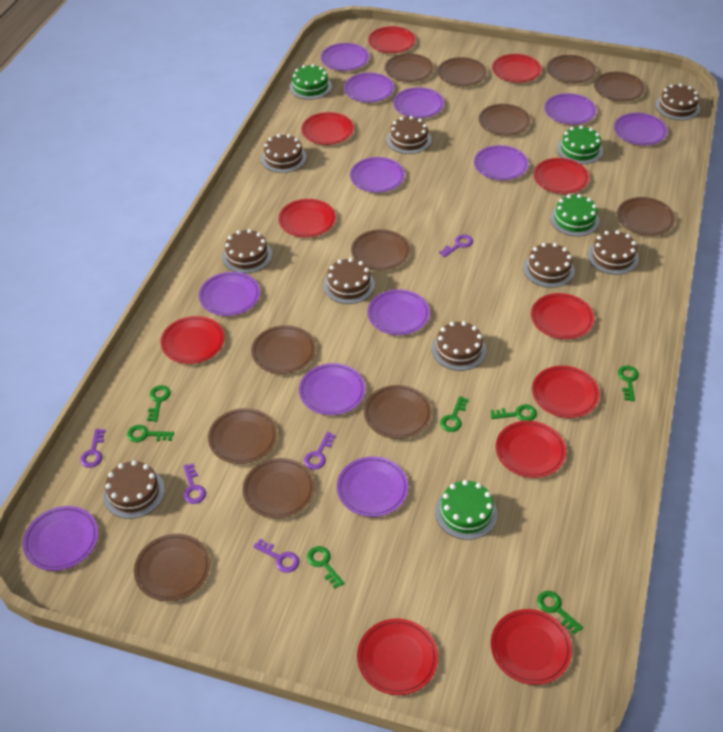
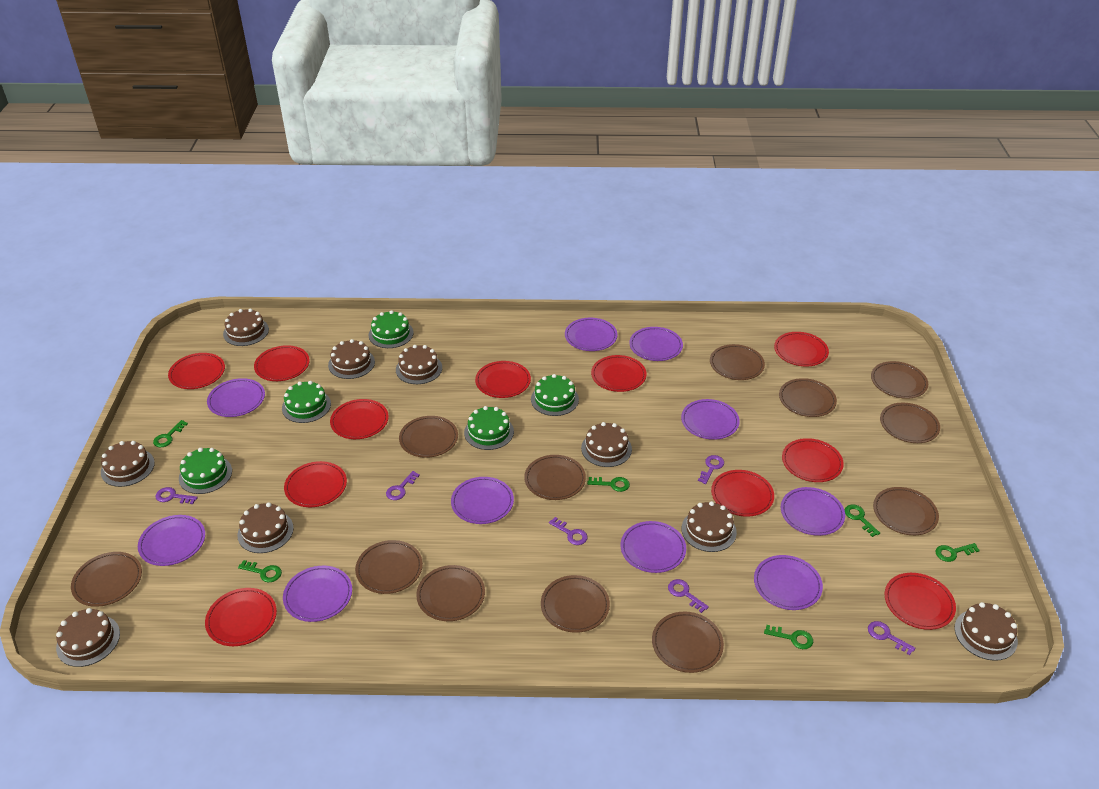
green cake: 4 -> 5
green key: 7 -> 6
purple key: 5 -> 6
purple plate: 12 -> 10

